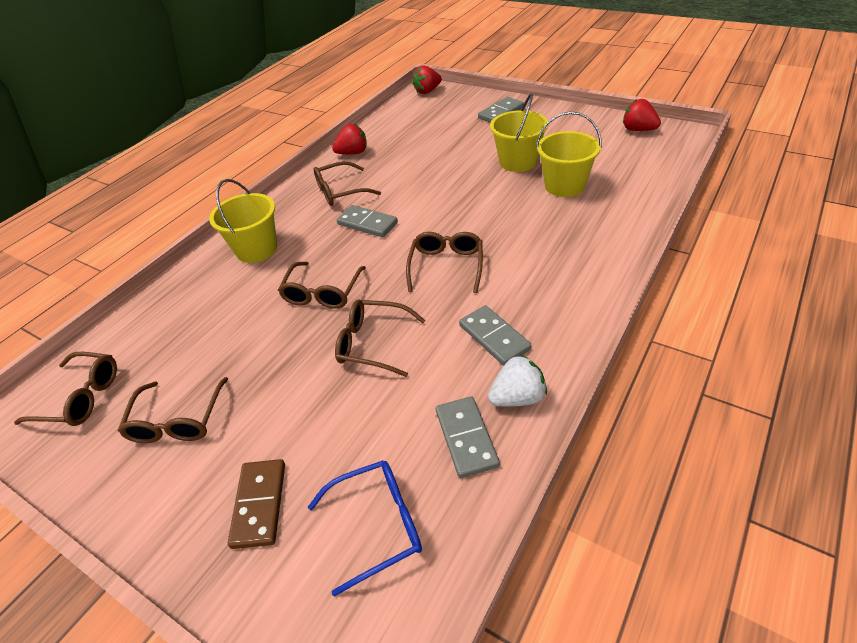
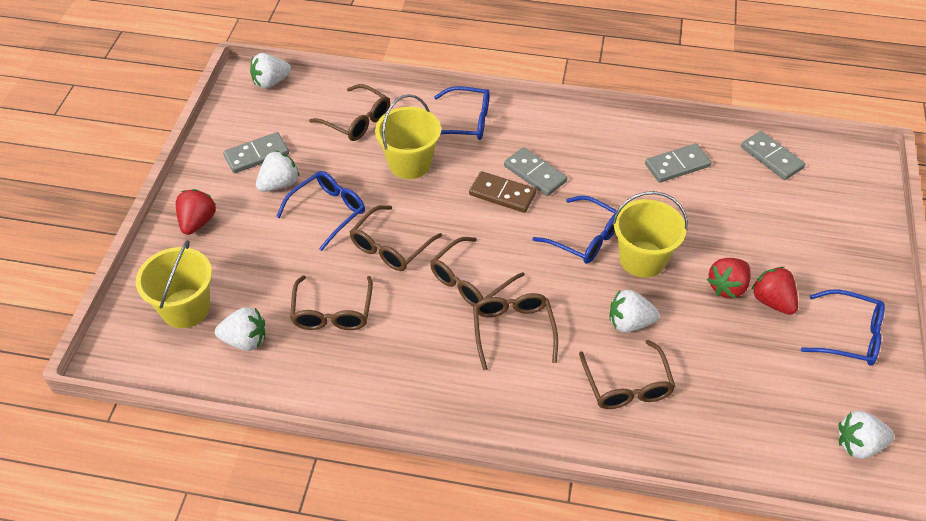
blue glasses: 1 -> 4
white strawberry: 1 -> 5

